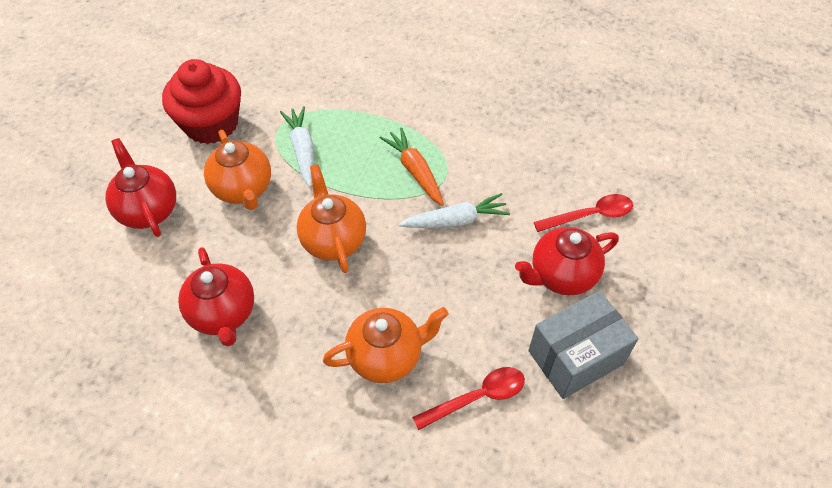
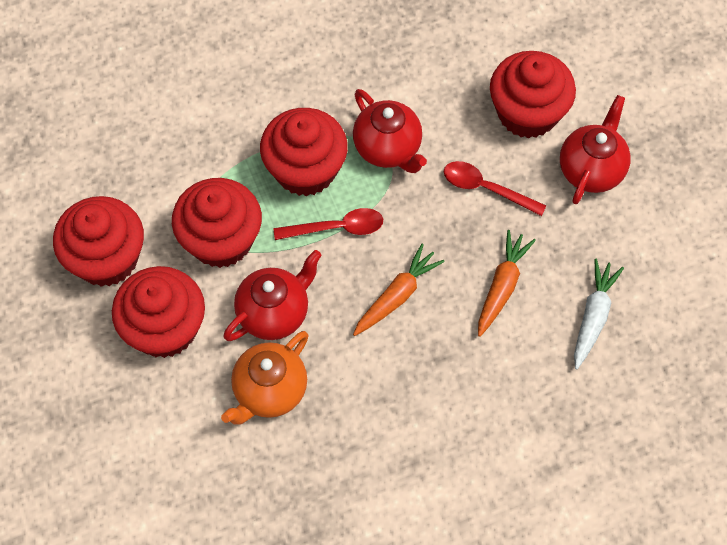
grey box: 1 -> 0
orange carrot: 1 -> 2
orange teapot: 3 -> 1
red cupcake: 1 -> 5
white carrot: 2 -> 1

